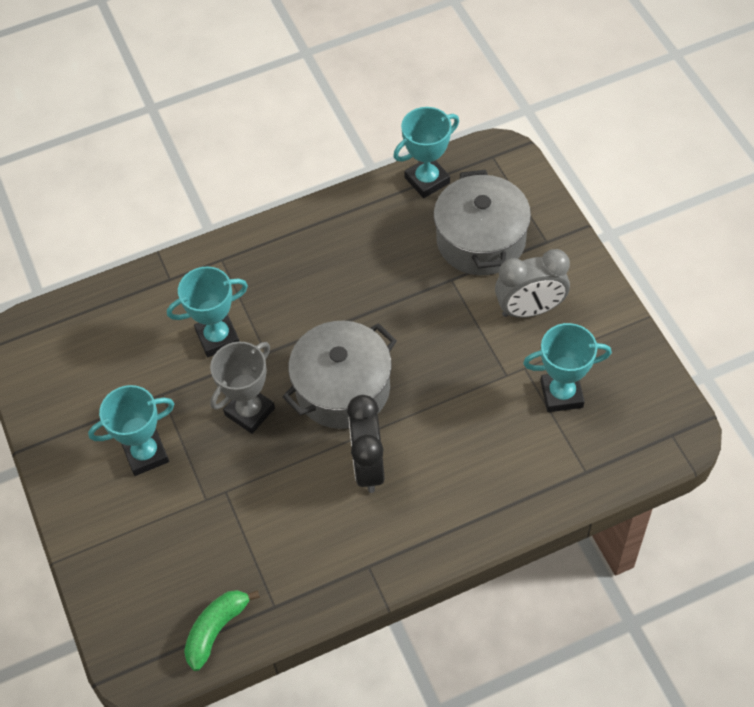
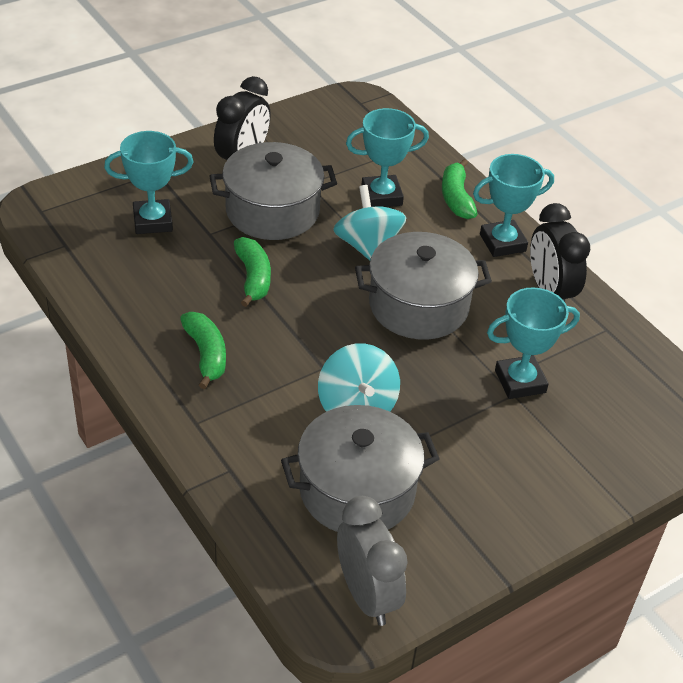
black clock: 1 -> 2
green banana: 1 -> 3
grey pot: 2 -> 3
grey trophy: 1 -> 0
turquoise spinning top: 0 -> 2

